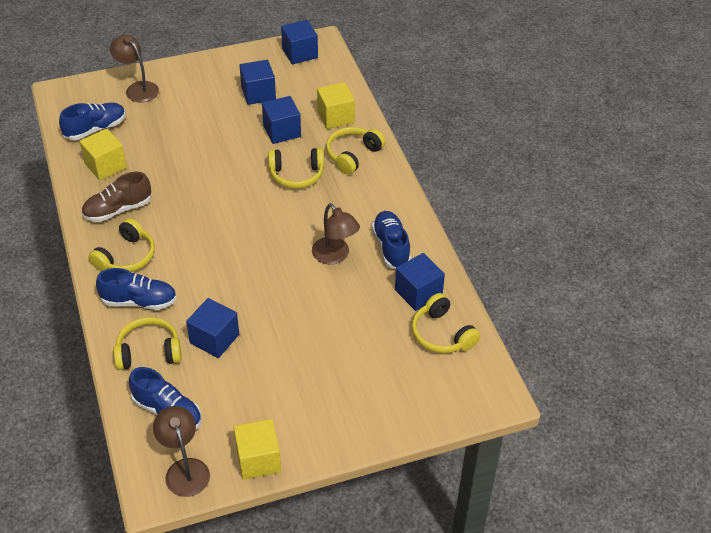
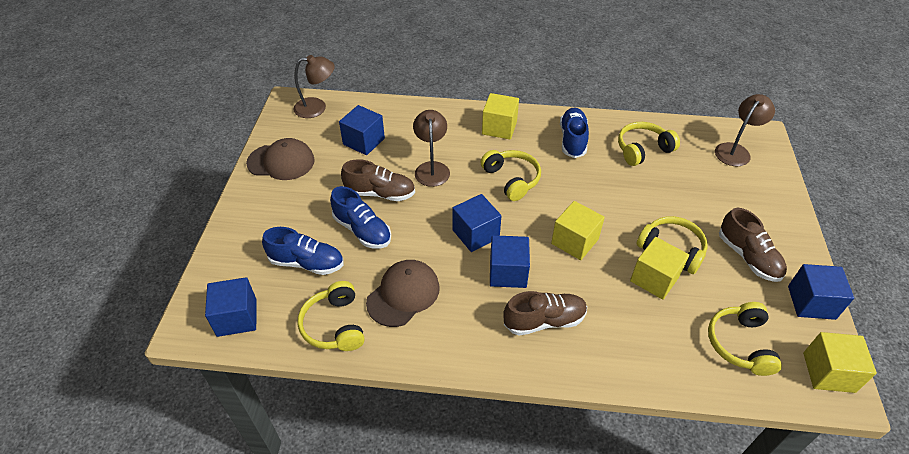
blue shoe: 4 -> 3
brown cap: 0 -> 2
brown shoe: 1 -> 3
yellow cube: 3 -> 4

